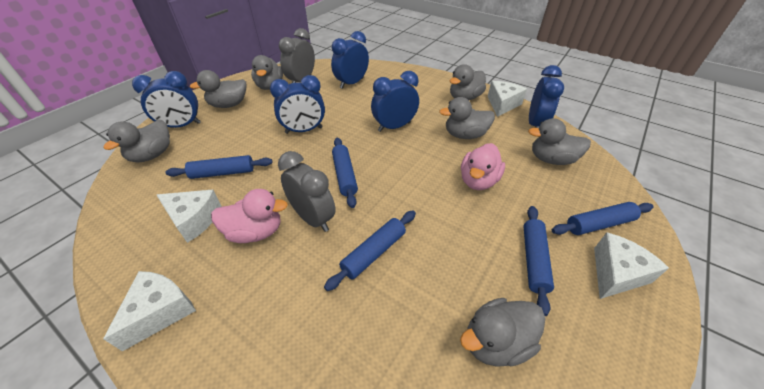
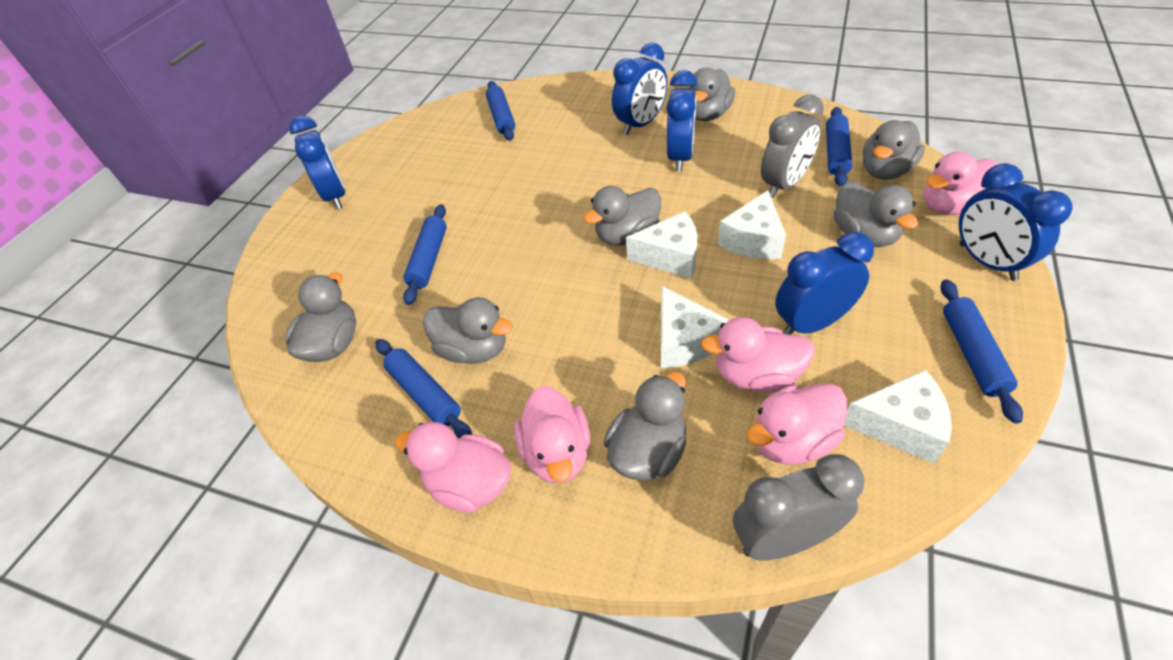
pink duck: 2 -> 5

